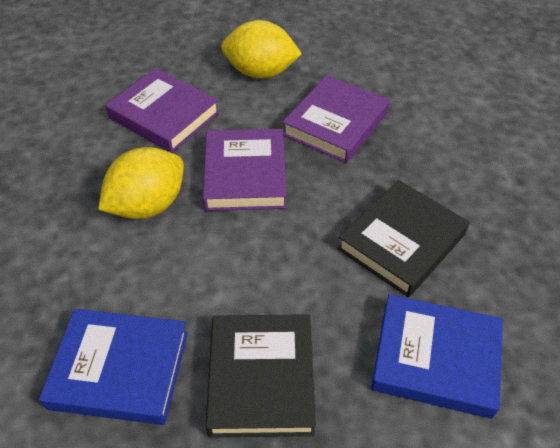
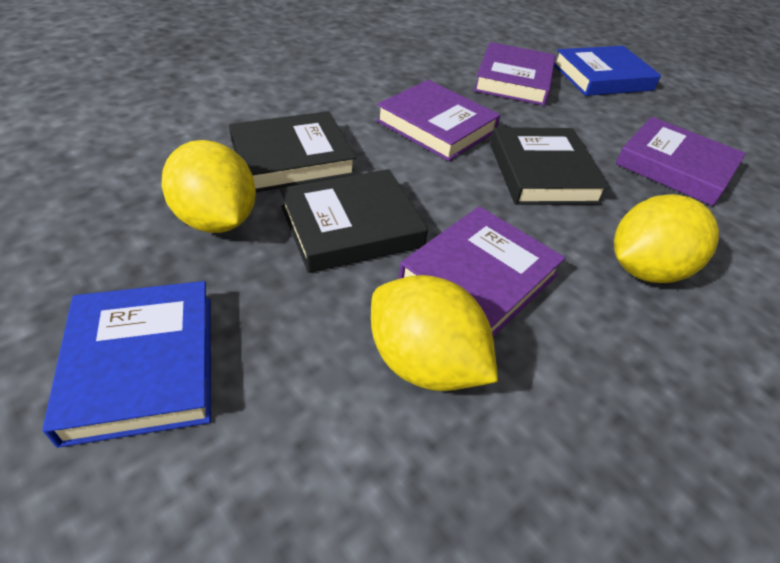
black book: 2 -> 3
purple book: 3 -> 4
yellow lemon: 2 -> 3

